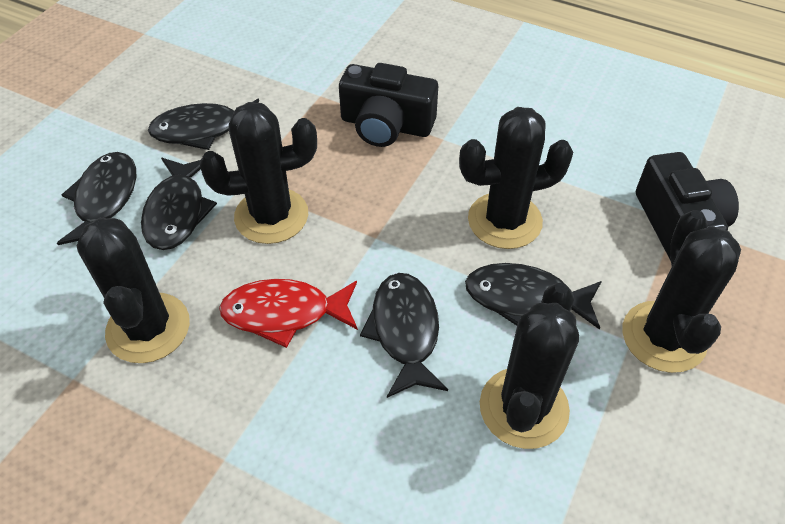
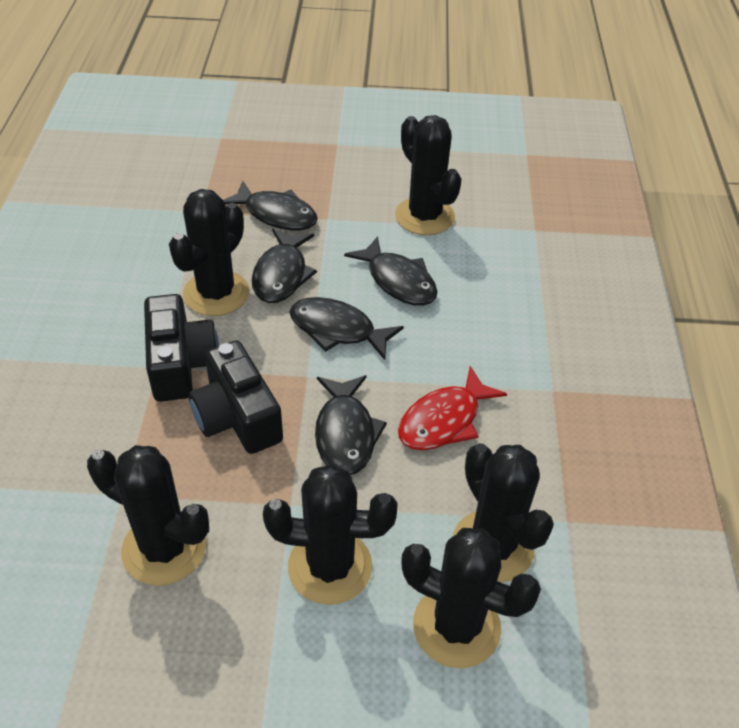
black cactus: 5 -> 6

